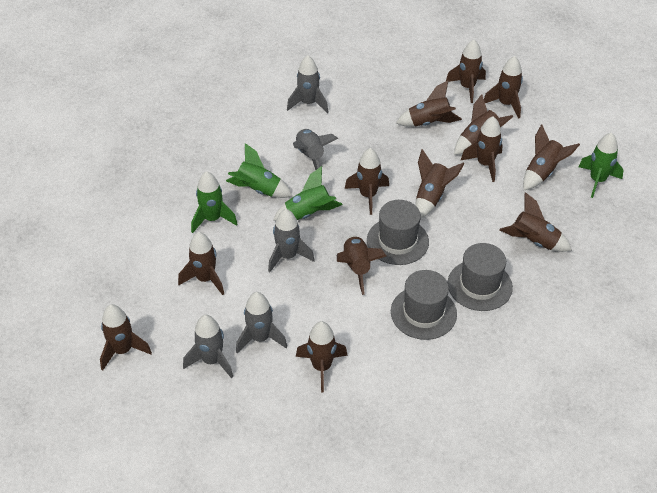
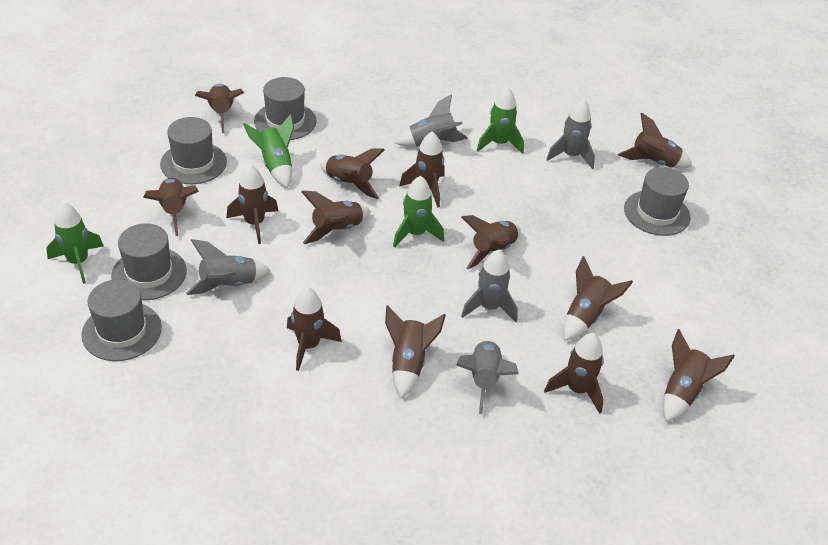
grey hat: 3 -> 5

